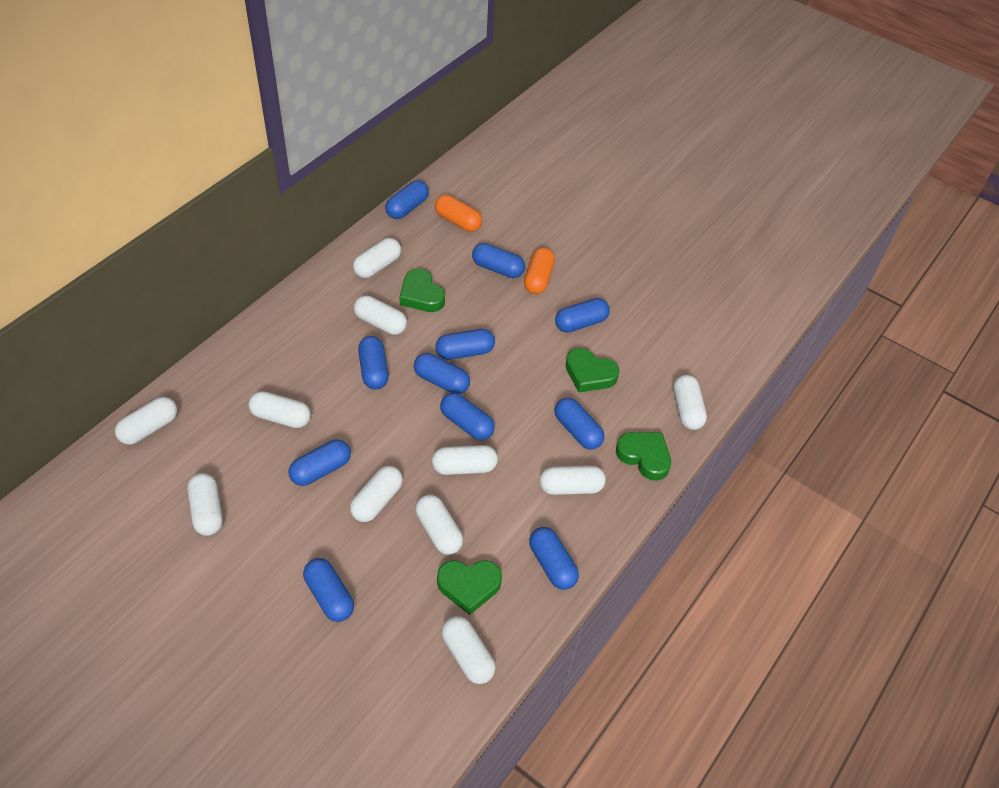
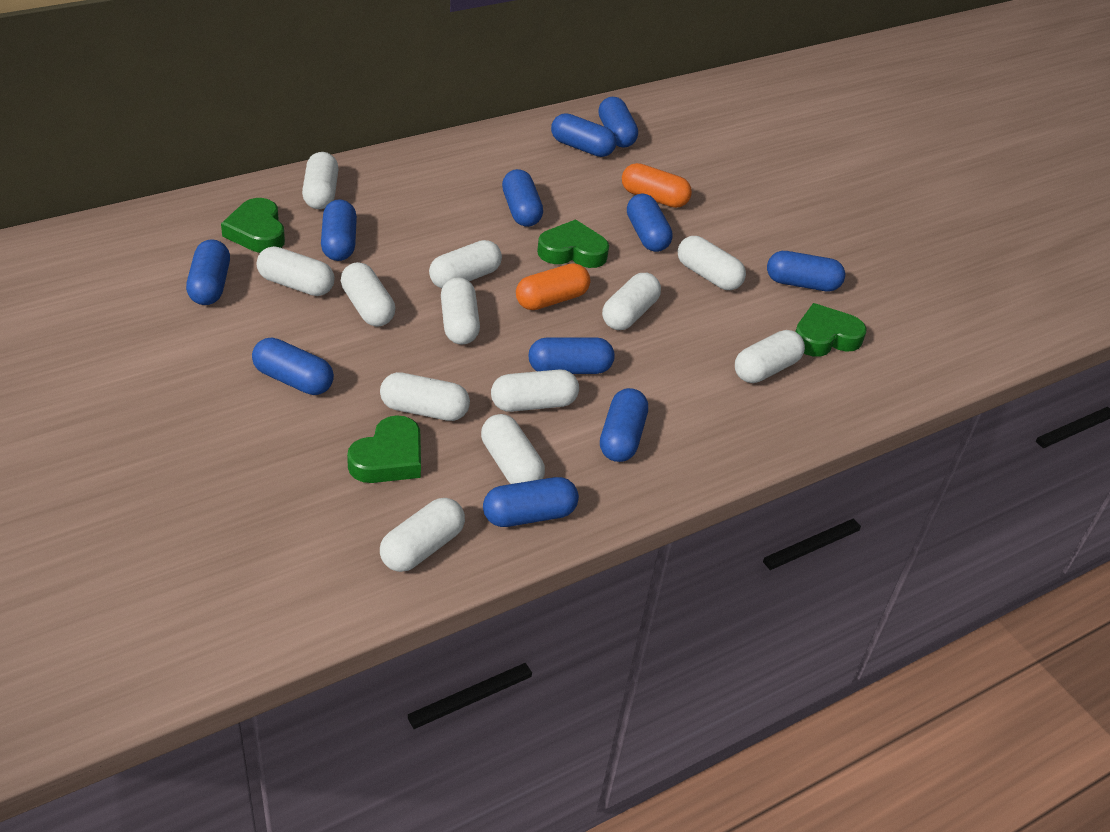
white capsule: 11 -> 12

